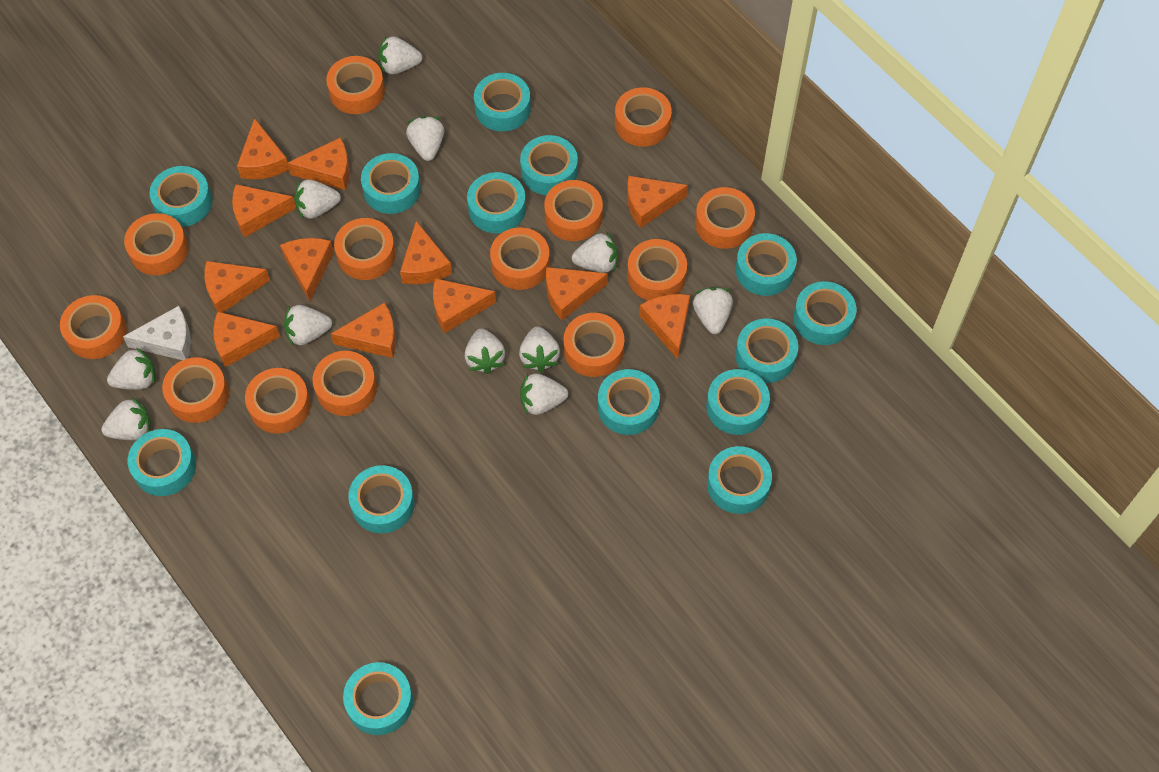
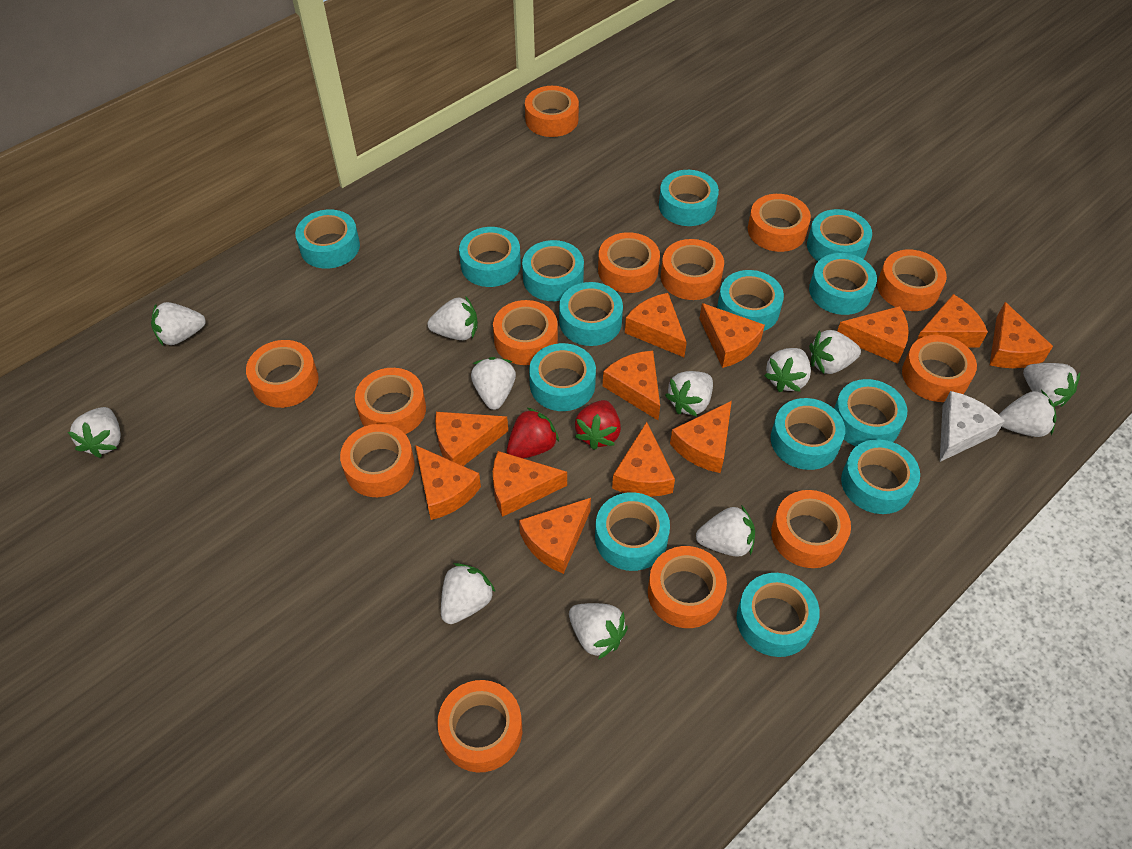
red strawberry: 0 -> 2
white strawberry: 11 -> 12

